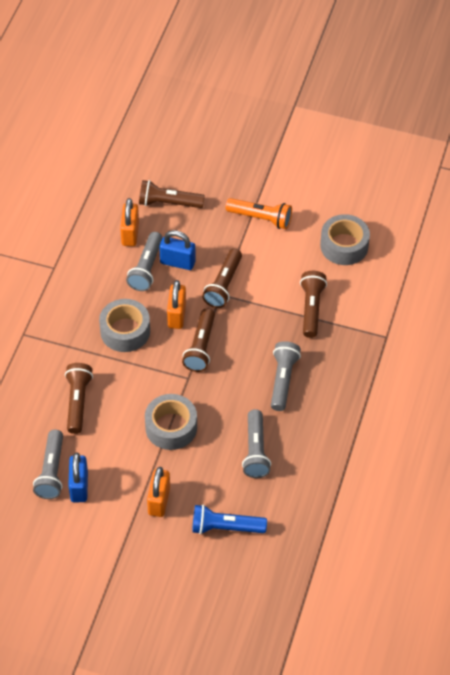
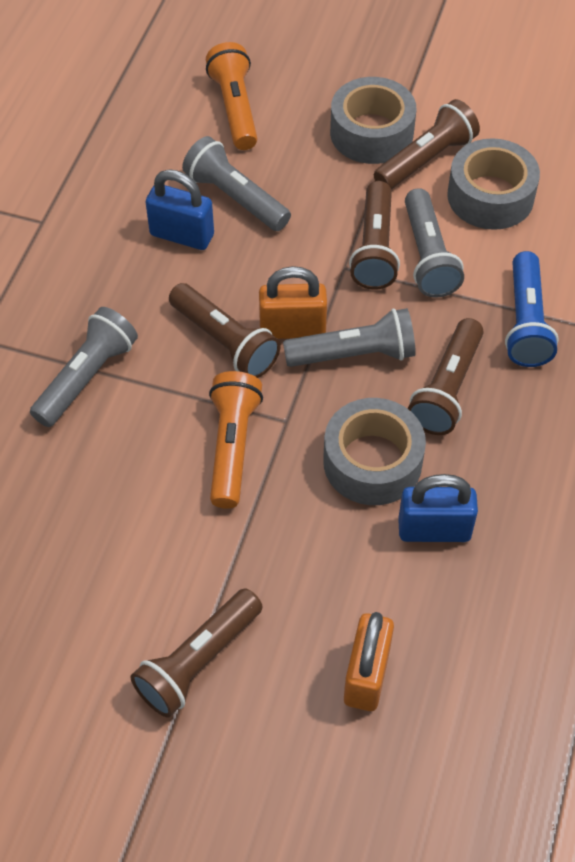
orange flashlight: 1 -> 2
orange padlock: 3 -> 2

